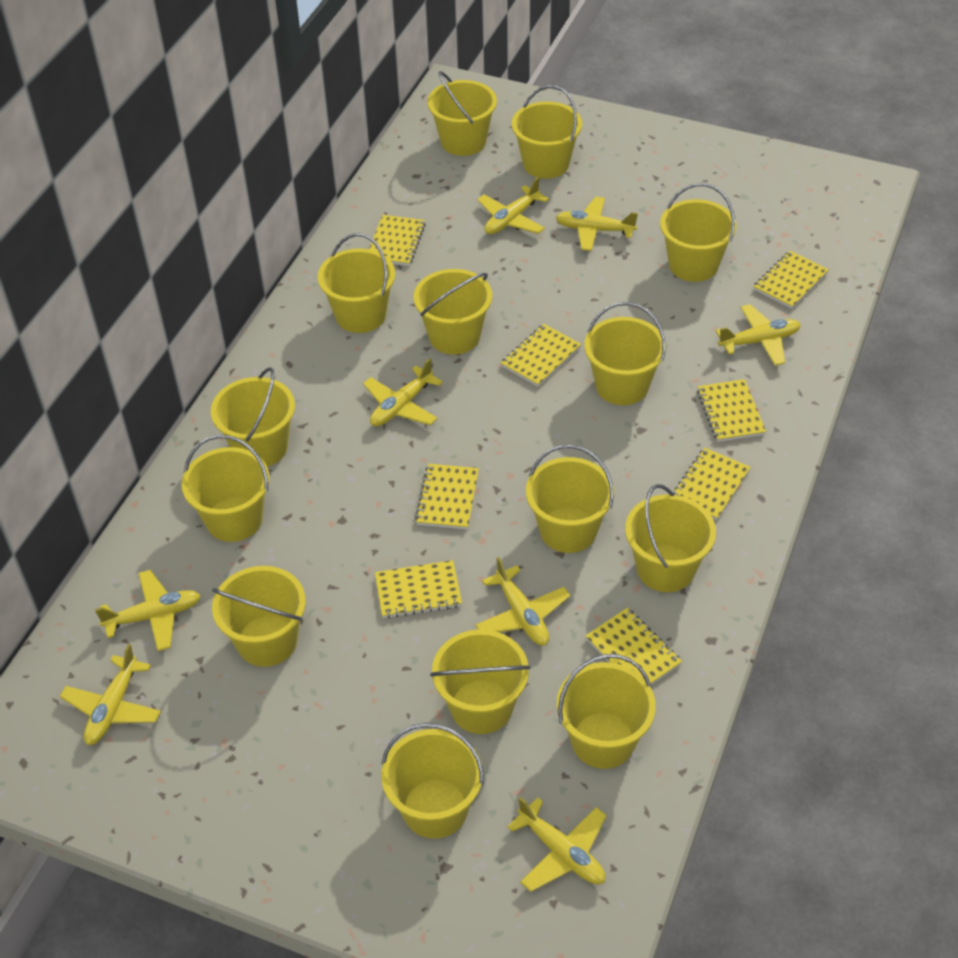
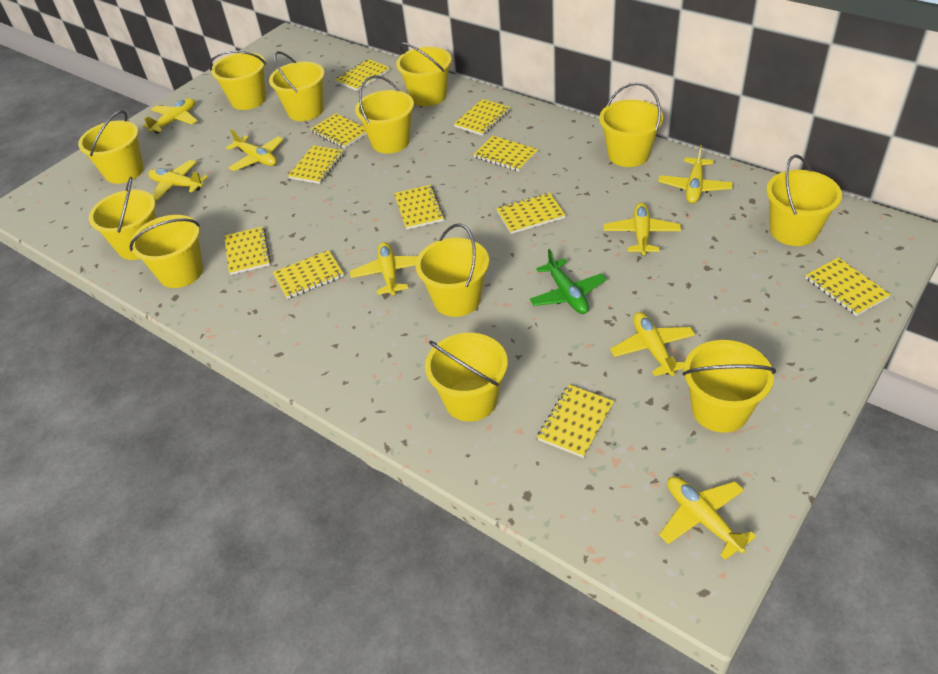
green plane: 0 -> 1
yellow bucket: 14 -> 12
yellow notebook: 8 -> 11

